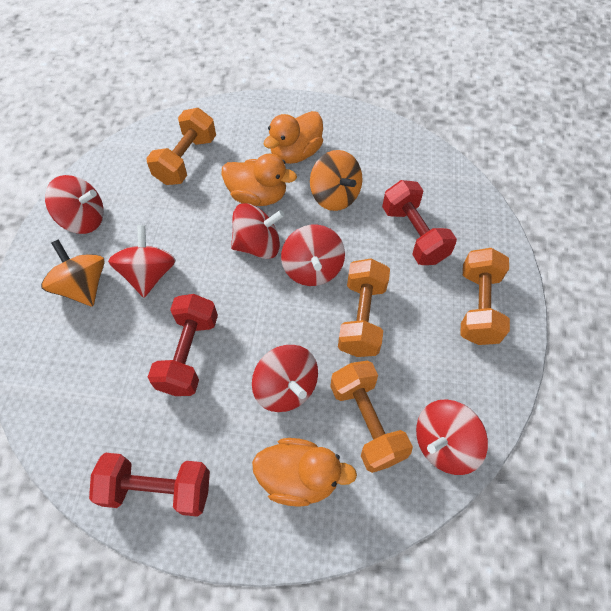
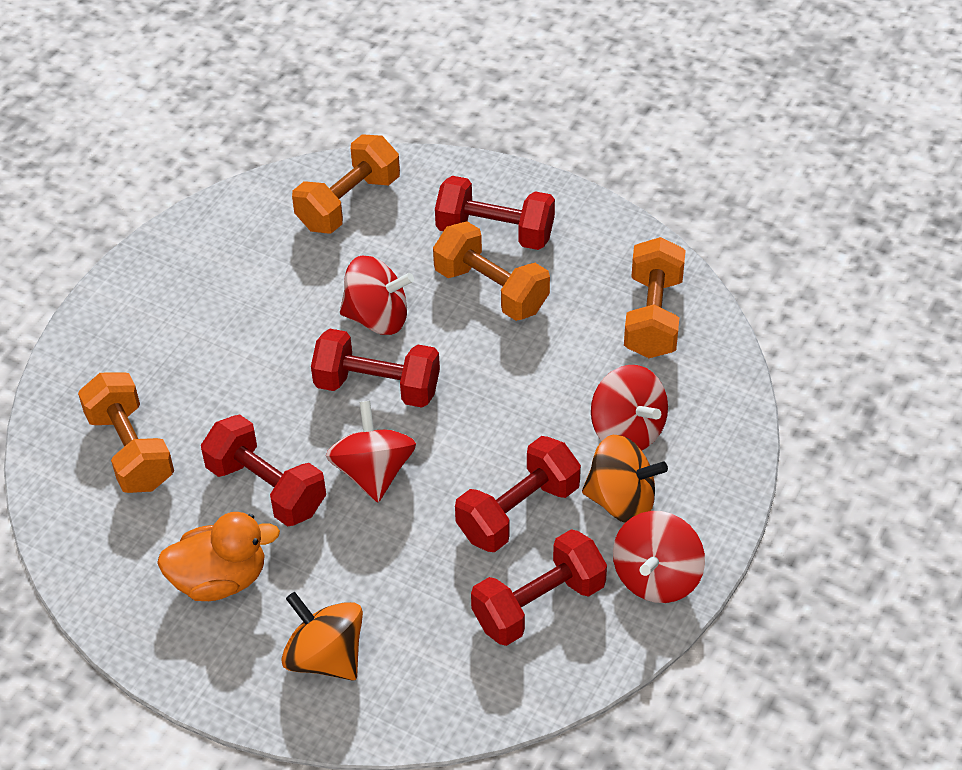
orange duck: 3 -> 1
red dumbbell: 3 -> 5
red spinning top: 6 -> 4

